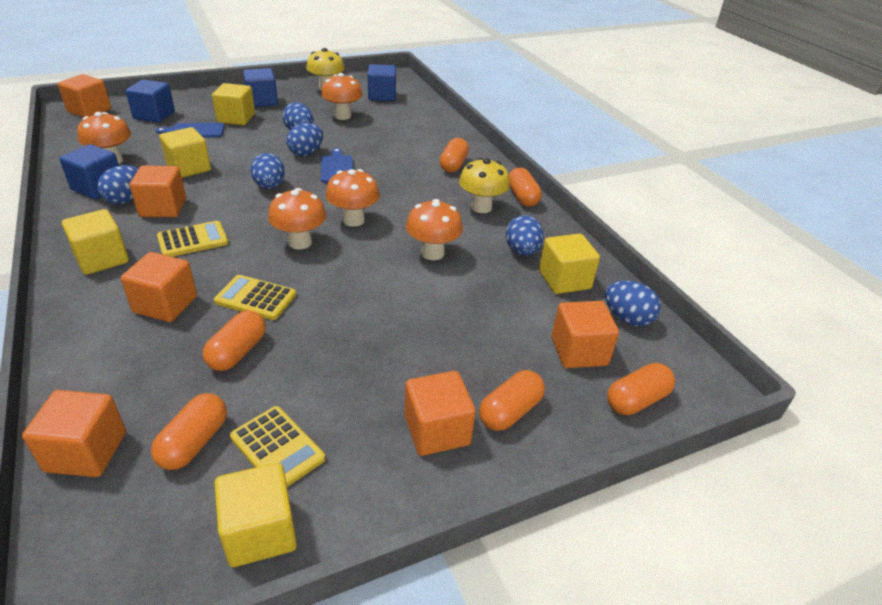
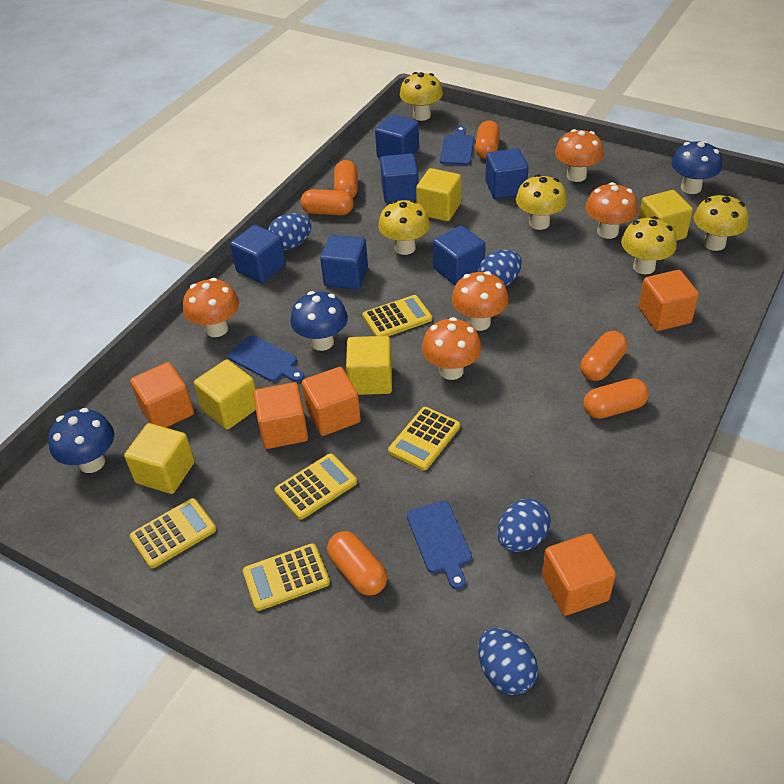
blue cube: 4 -> 6
blue cutting board: 2 -> 3
blue egg: 6 -> 4
blue mushroom: 0 -> 3
orange cube: 6 -> 5
yellow calculator: 3 -> 5
yellow mushroom: 2 -> 5

